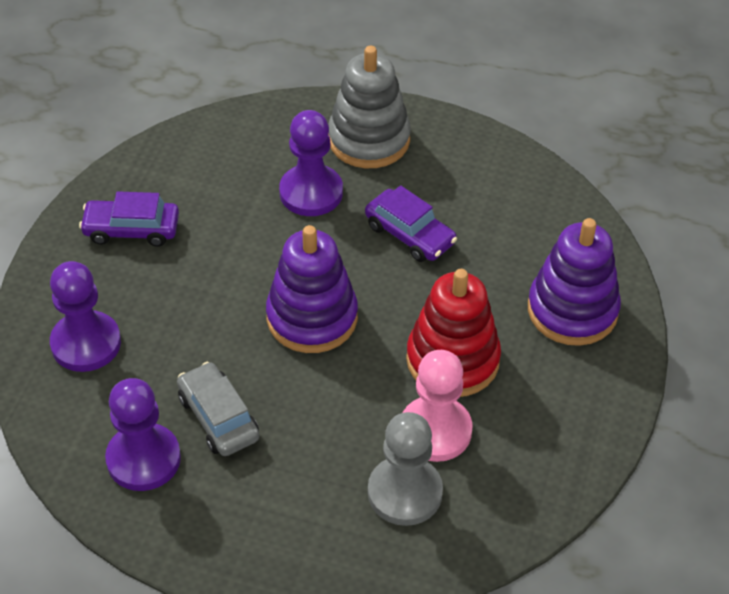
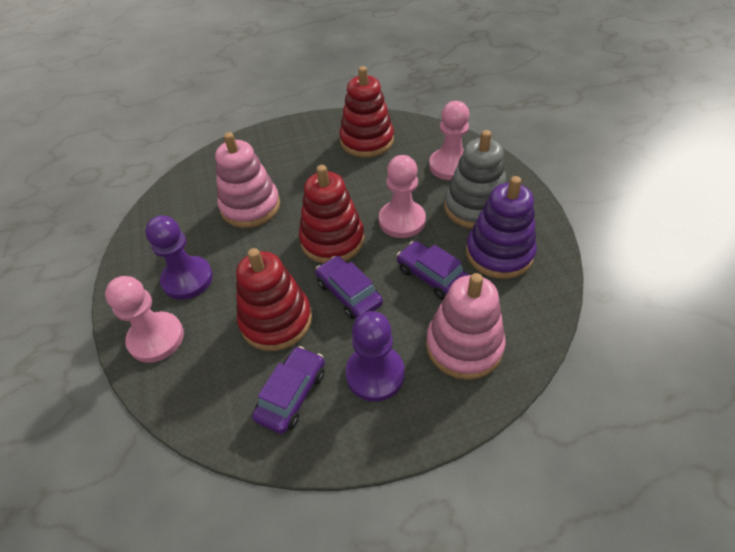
grey car: 1 -> 0
grey pawn: 1 -> 0
pink pawn: 1 -> 3
pink stacking toy: 0 -> 2
purple car: 2 -> 3
purple pawn: 3 -> 2
purple stacking toy: 2 -> 1
red stacking toy: 1 -> 3

